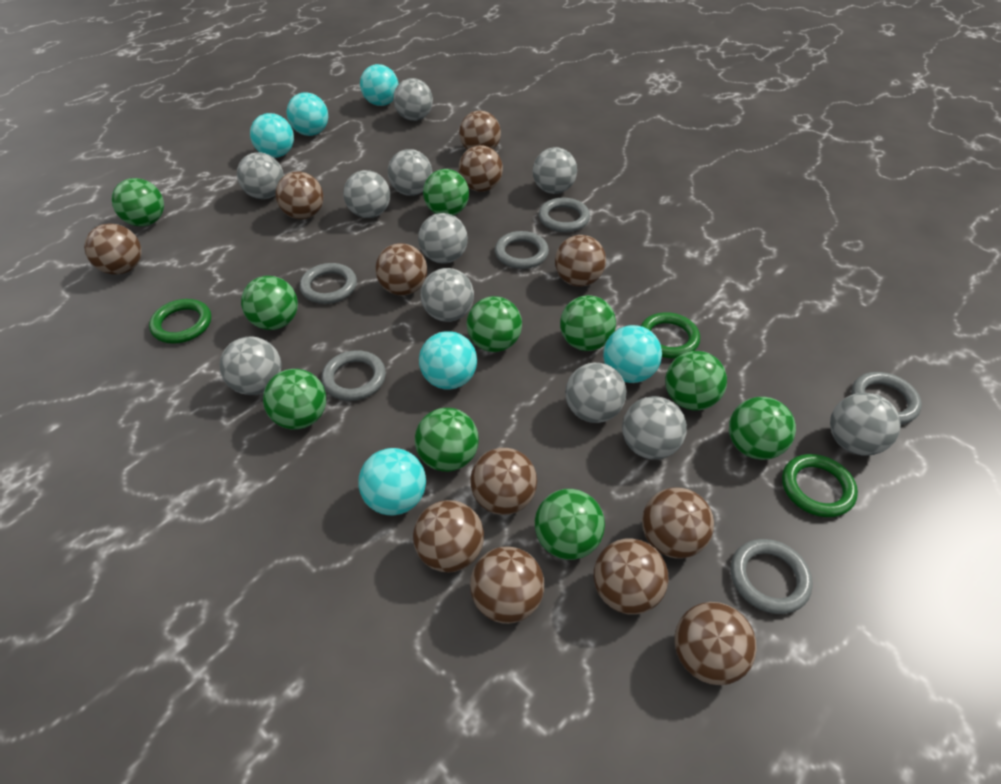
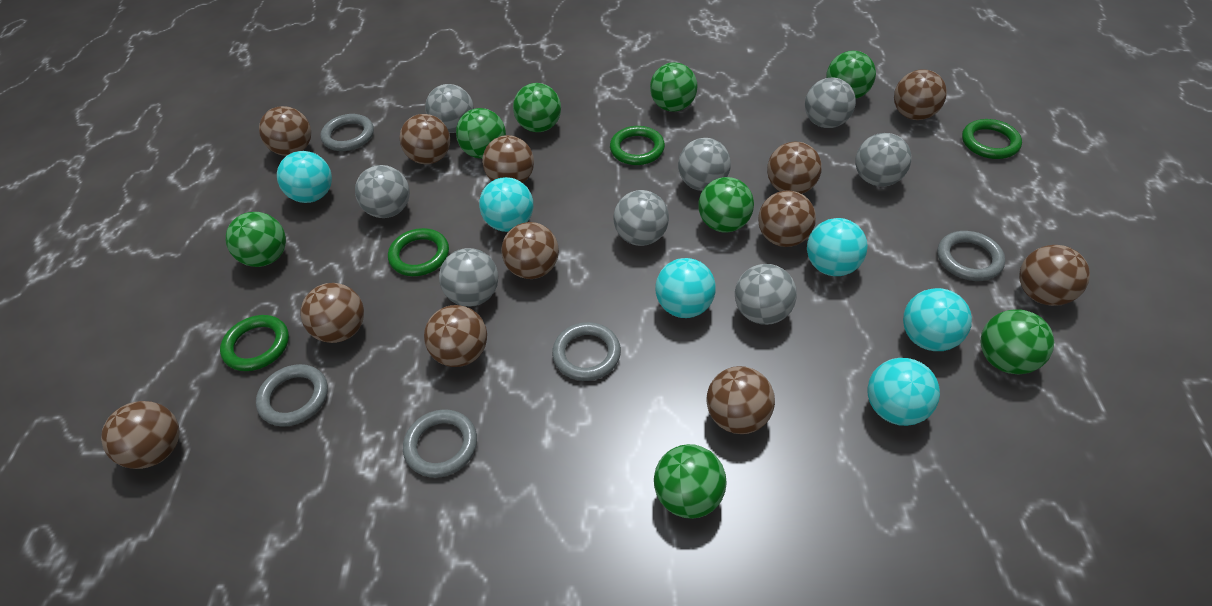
green ball: 10 -> 8
green ring: 3 -> 4
grey ball: 11 -> 8
grey ring: 6 -> 5

